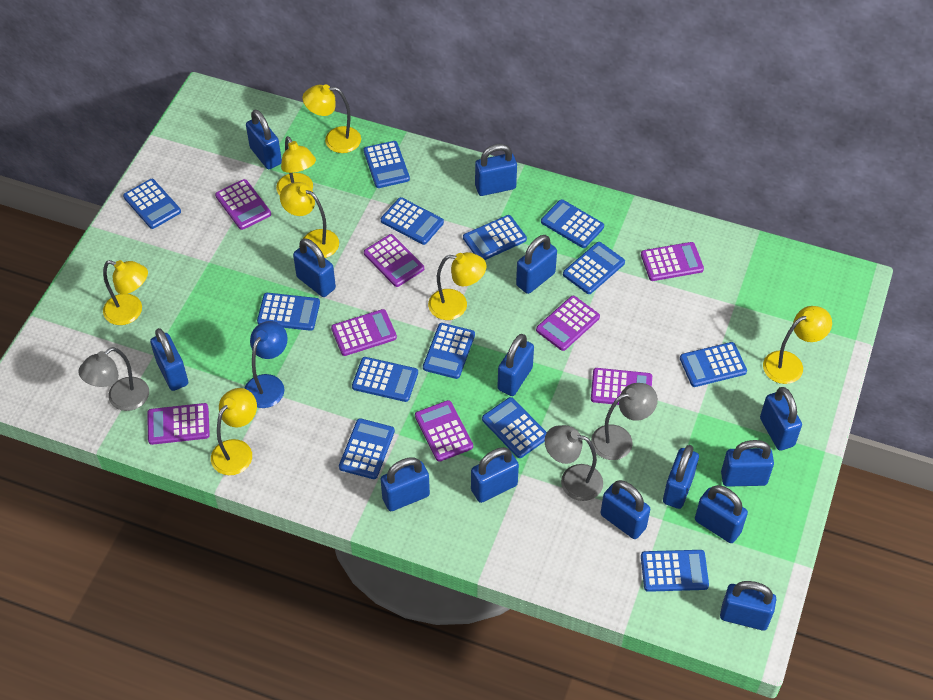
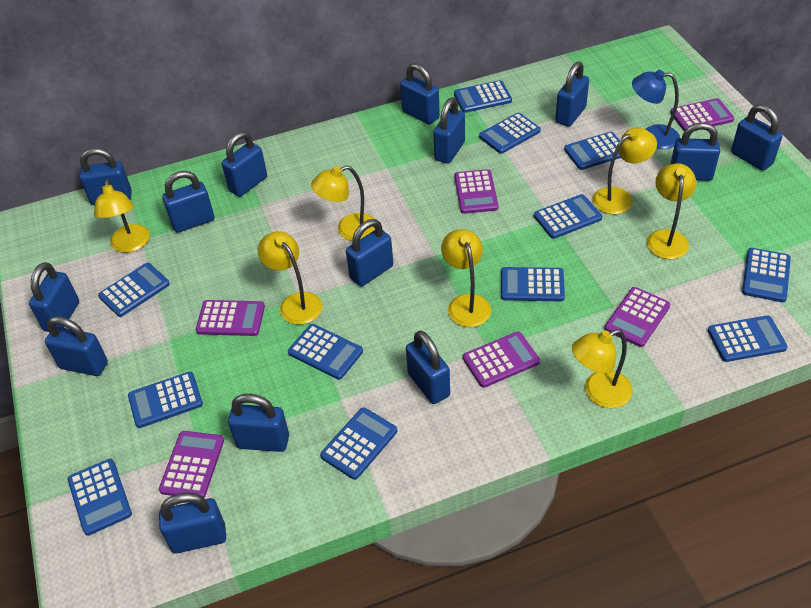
blue calculator: 13 -> 12
grey lamp: 3 -> 0
purple calculator: 8 -> 6

